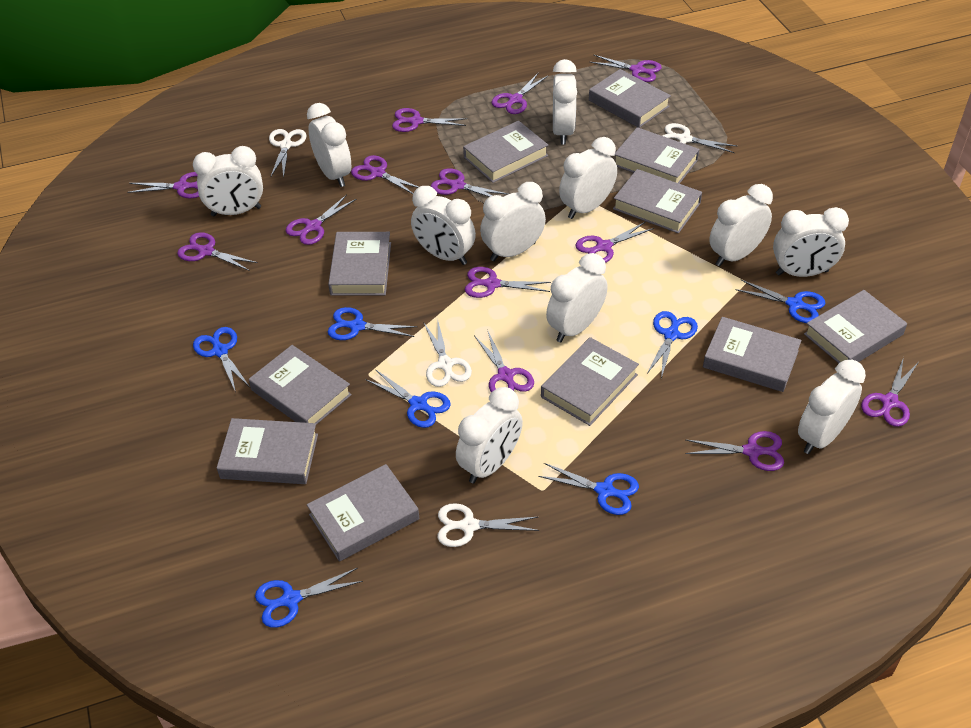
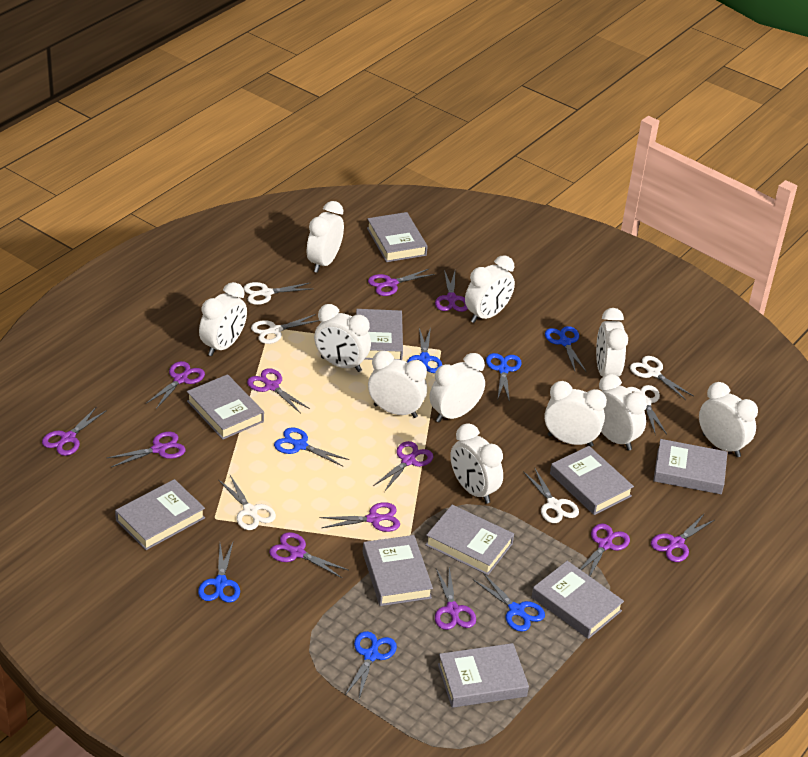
grey book: 11 -> 10
purple scissors: 13 -> 12
white scissors: 4 -> 6

